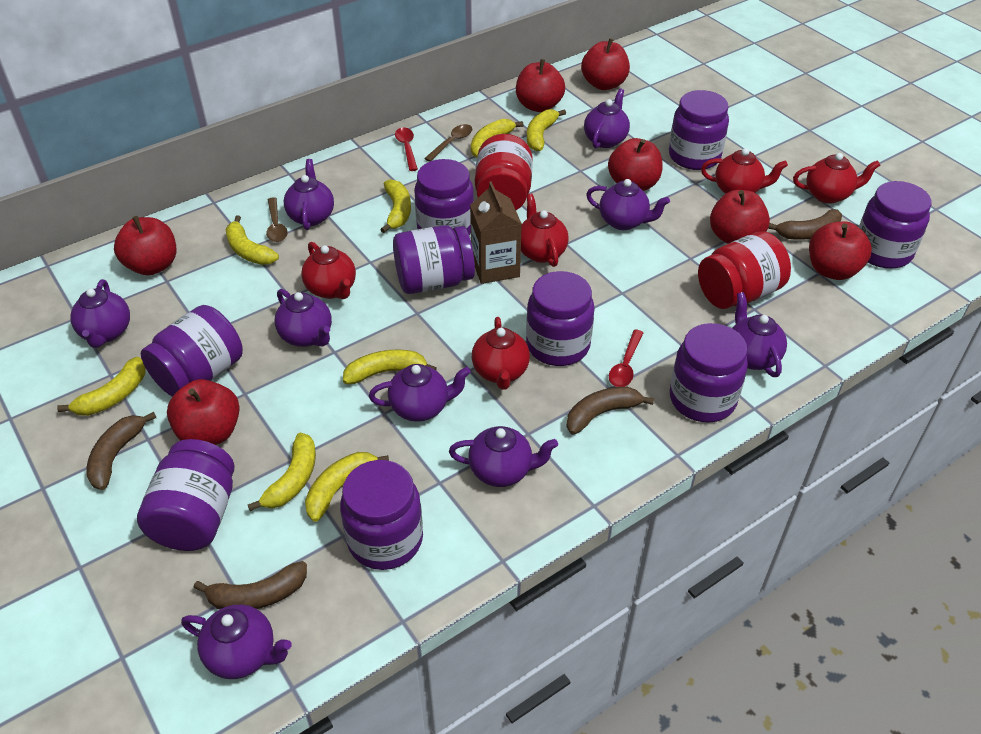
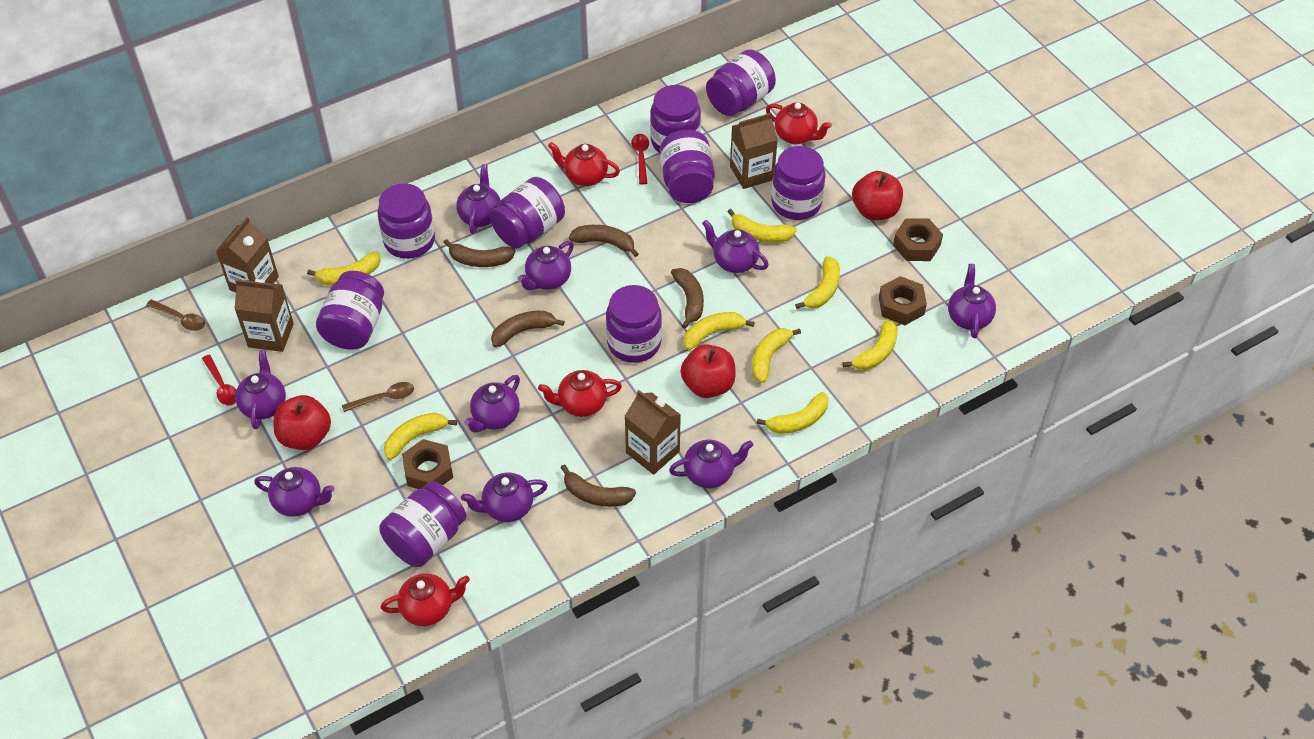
brown banana: 4 -> 5
brown carton: 1 -> 4
brown nut: 0 -> 3
red apple: 7 -> 3
red jar: 2 -> 0
red teapot: 5 -> 4

